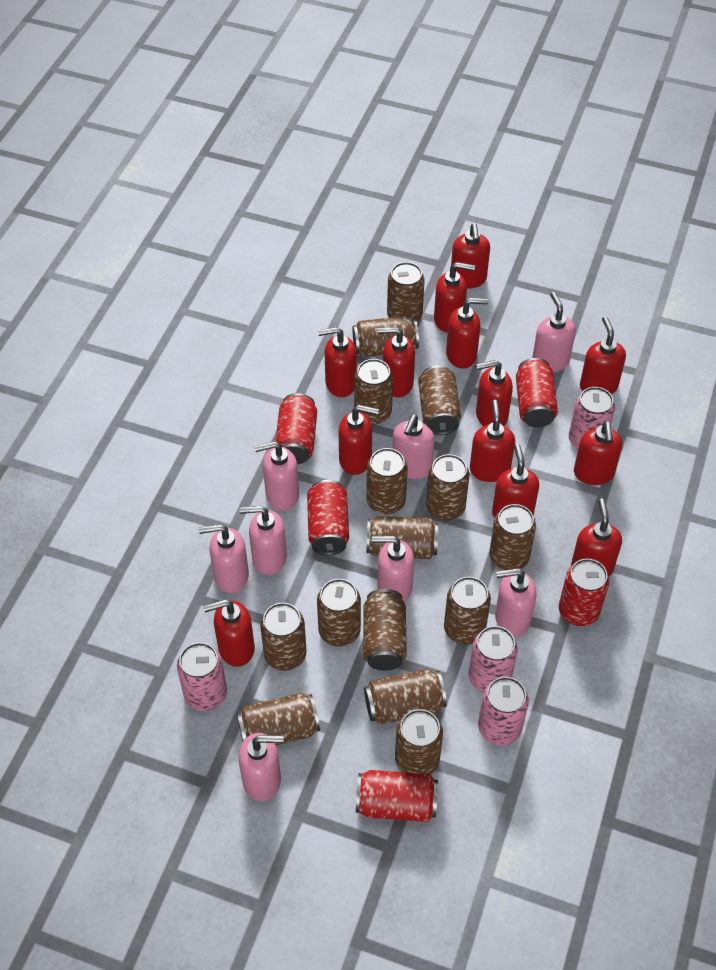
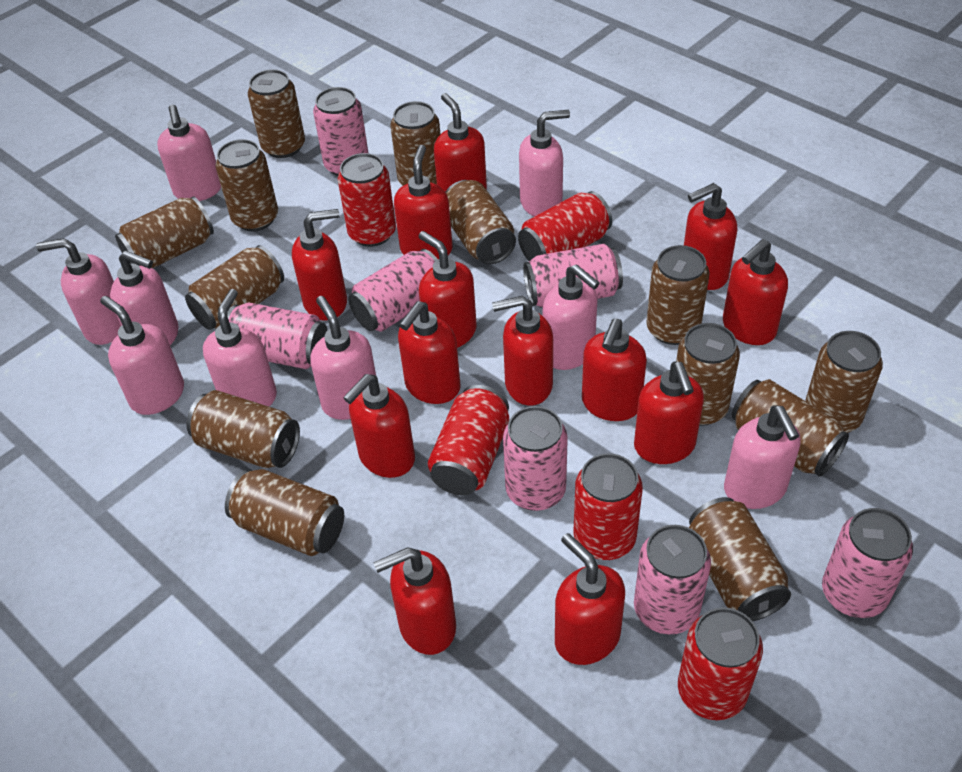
brown can: 15 -> 13
pink can: 4 -> 7
pink soap dispenser: 8 -> 9

